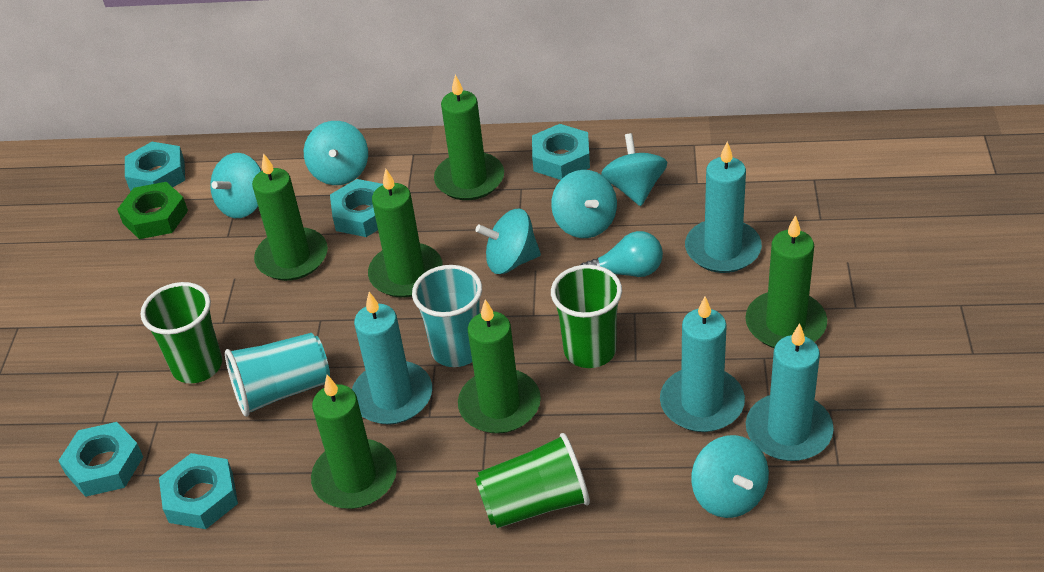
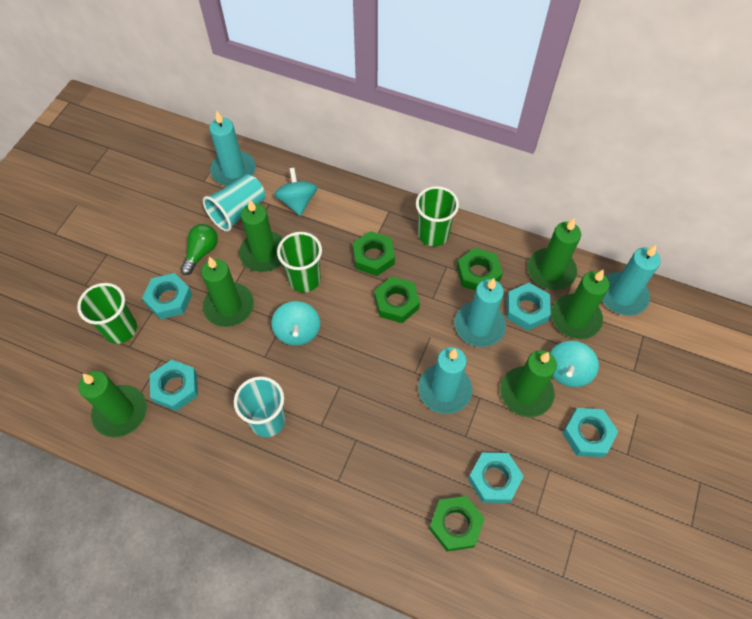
green light bulb: 0 -> 1
green nut: 1 -> 4
turquoise light bulb: 1 -> 0
turquoise spinning top: 6 -> 3

